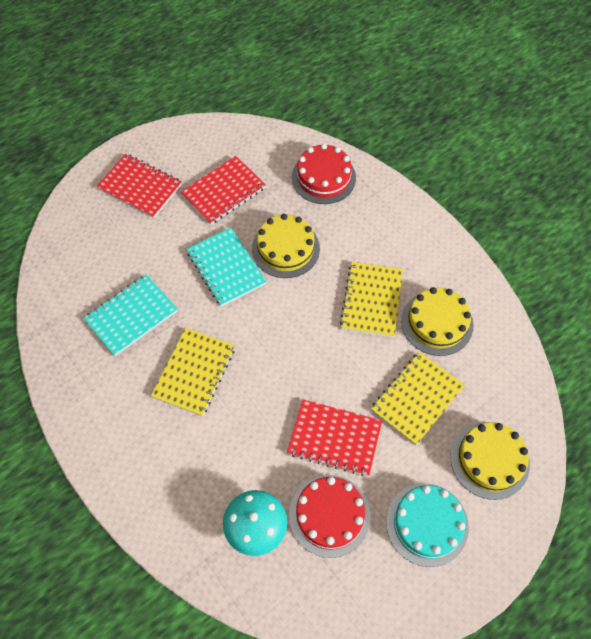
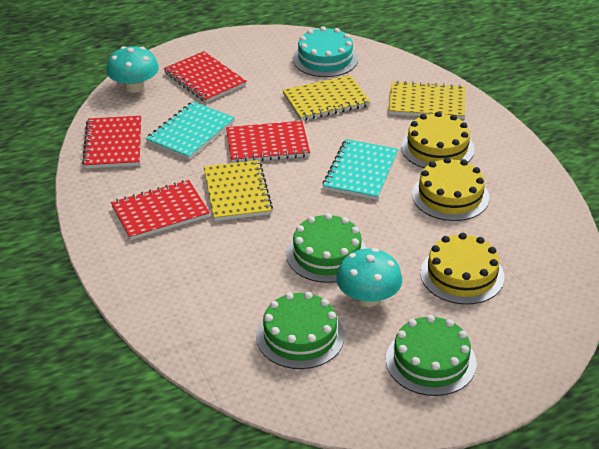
green cake: 0 -> 3
red cake: 2 -> 0
red notebook: 3 -> 4
turquoise mushroom: 1 -> 2

